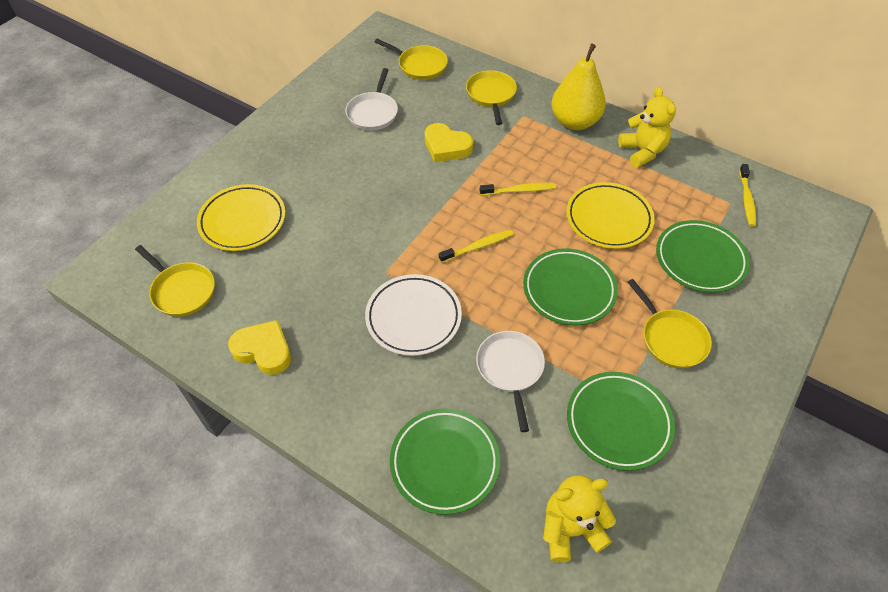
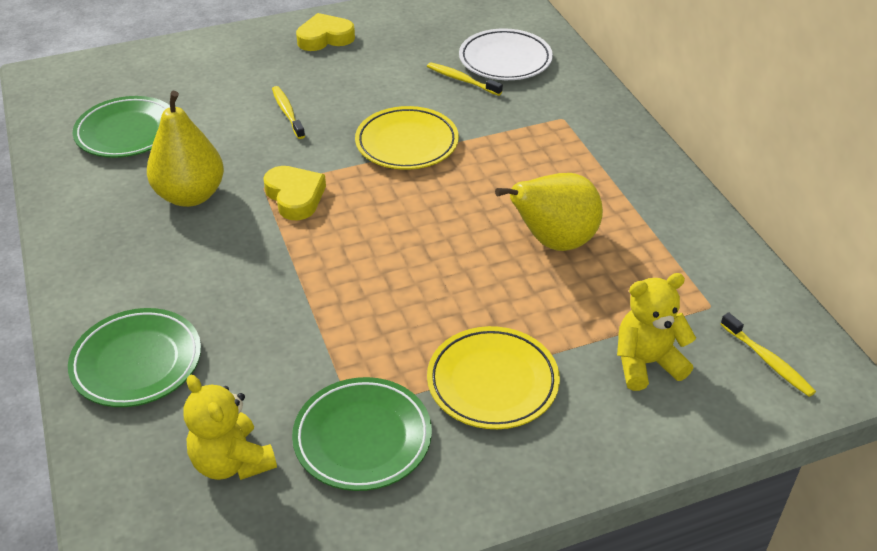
green plate: 4 -> 3
white pan: 2 -> 0
yellow pan: 4 -> 0
yellow pear: 1 -> 2

